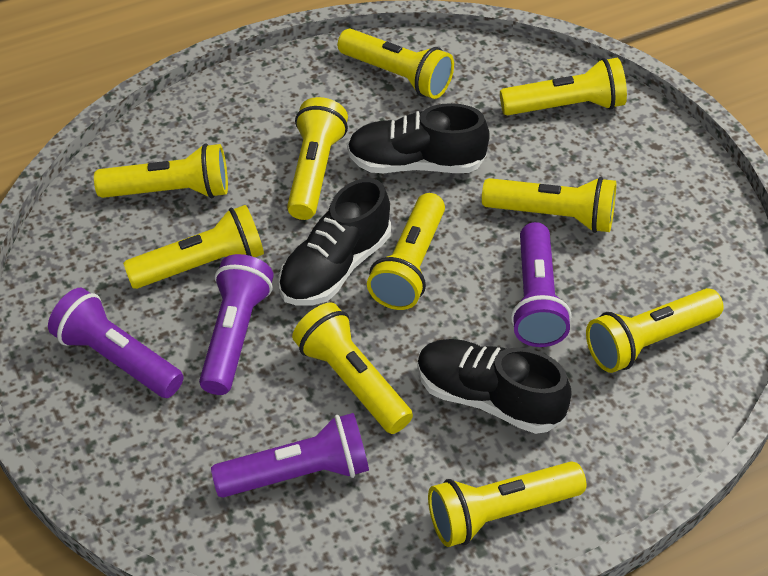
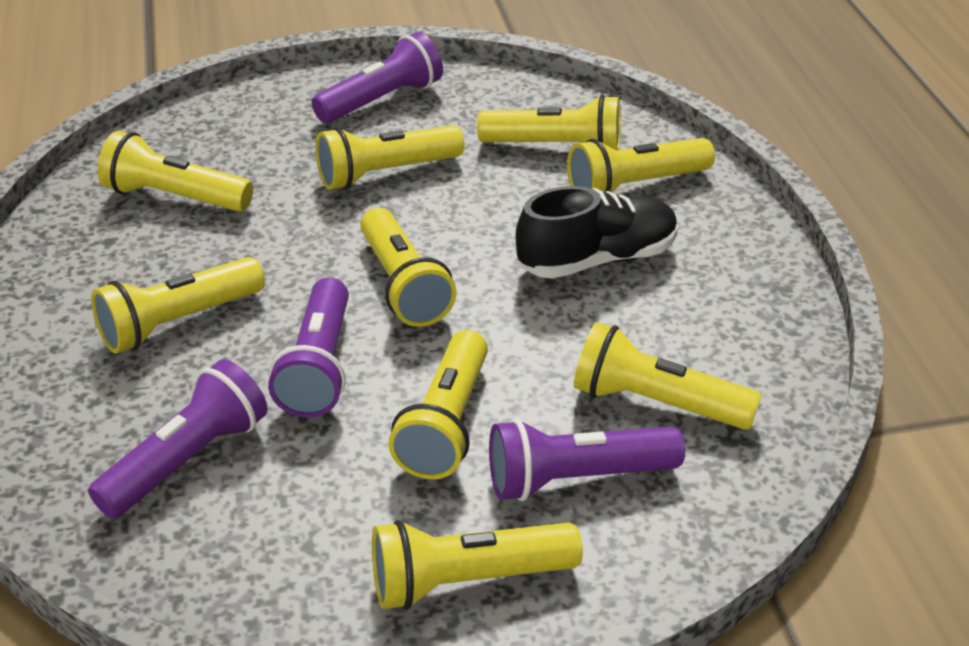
black shoe: 3 -> 1
yellow flashlight: 10 -> 9

